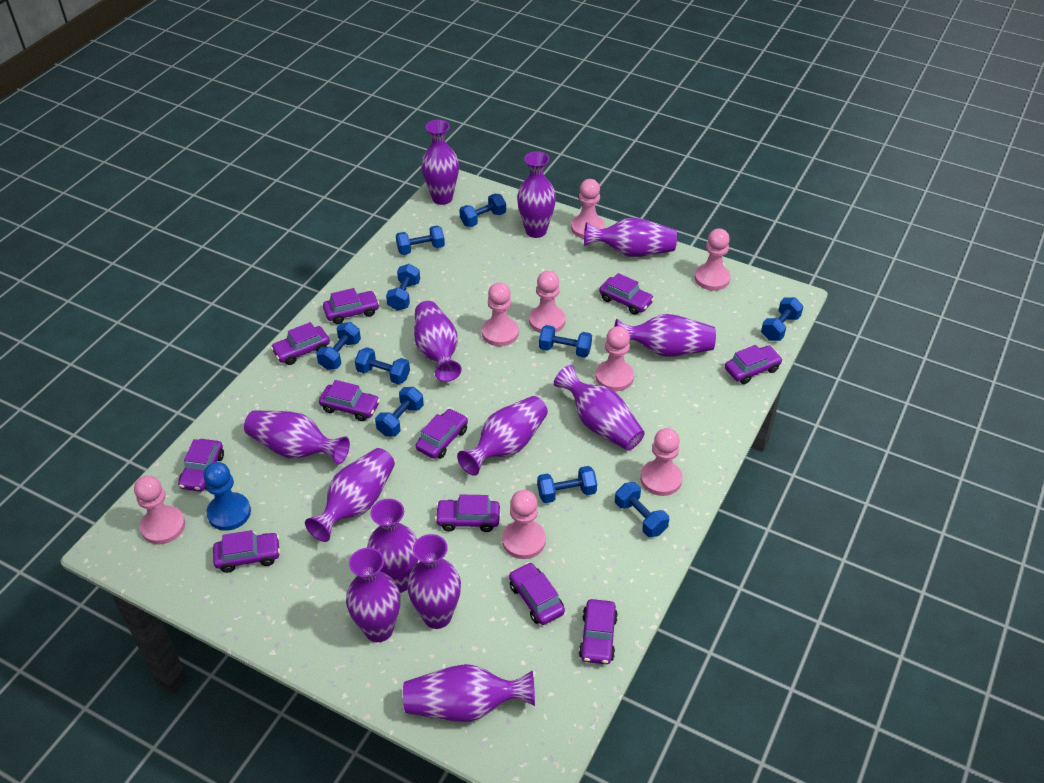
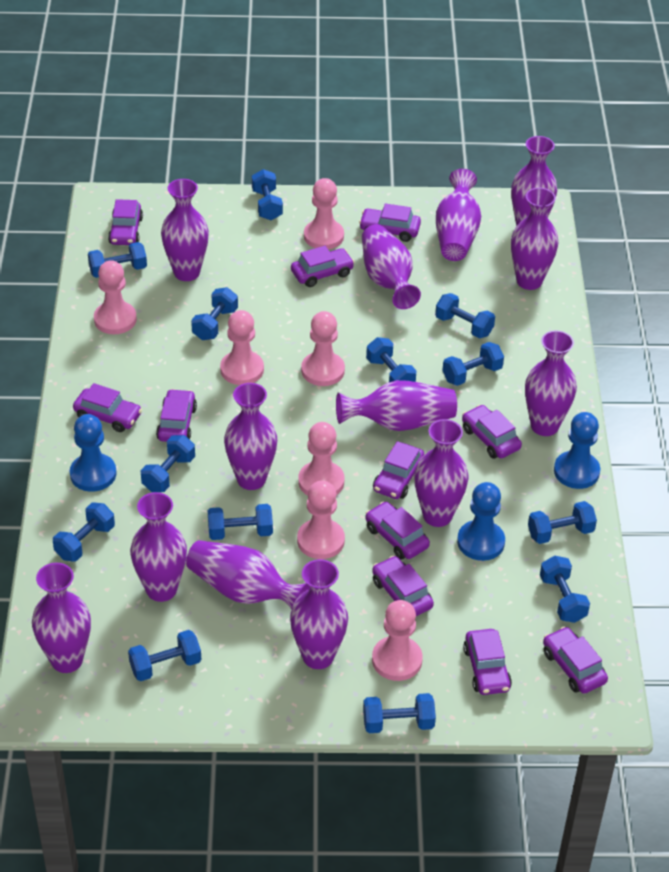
blue dumbbell: 10 -> 13
blue pawn: 1 -> 3
pink pawn: 8 -> 7

